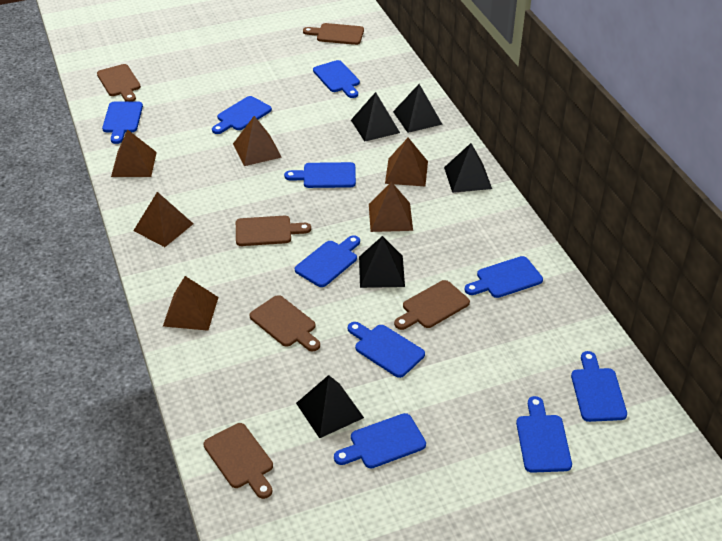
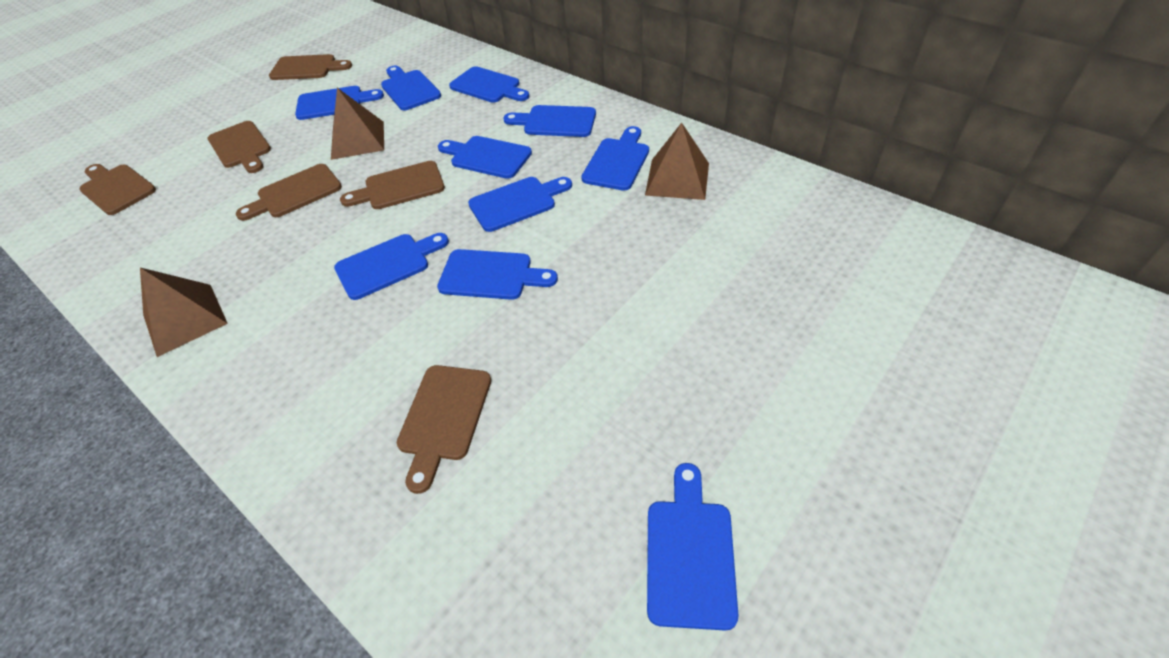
black pyramid: 5 -> 0
brown pyramid: 6 -> 3

